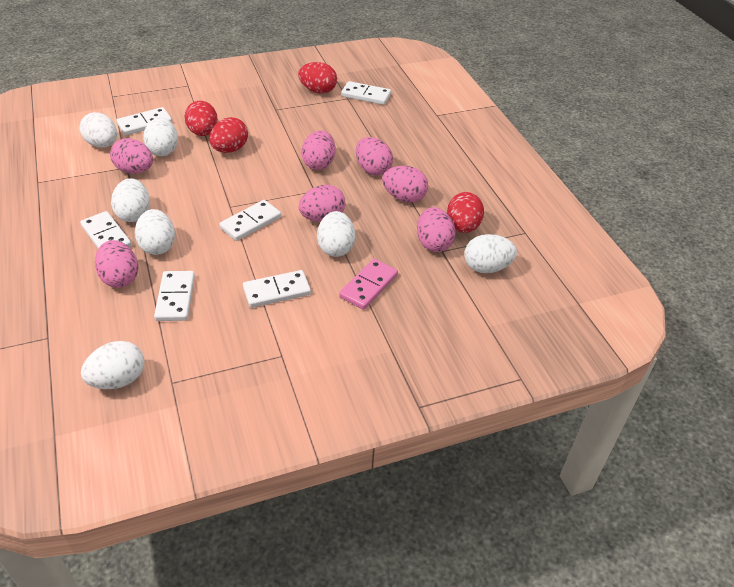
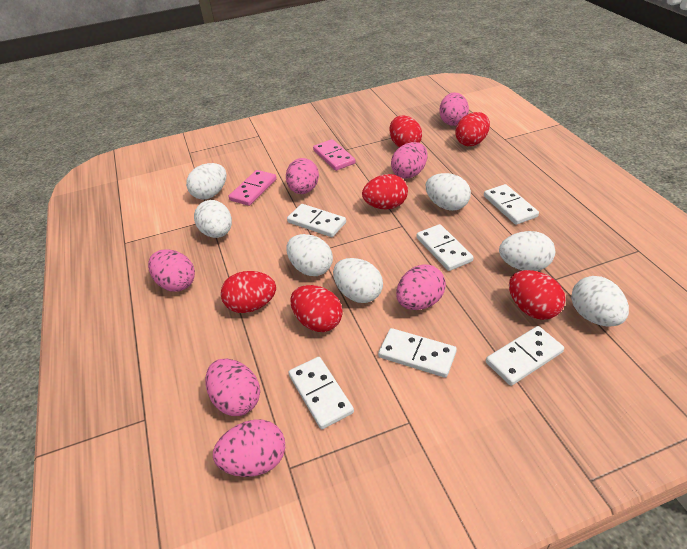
pink domino: 1 -> 2
red egg: 4 -> 6

